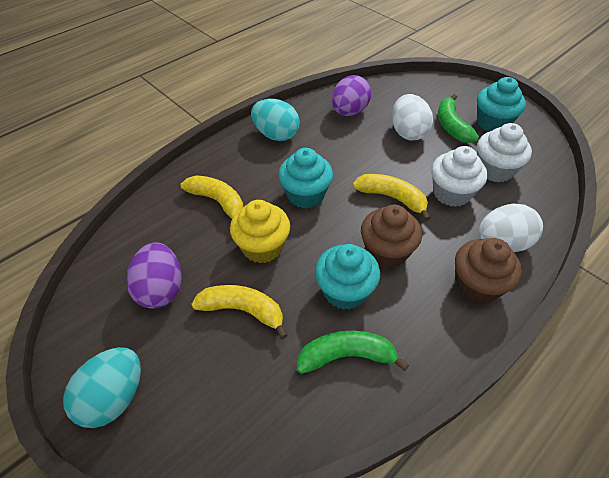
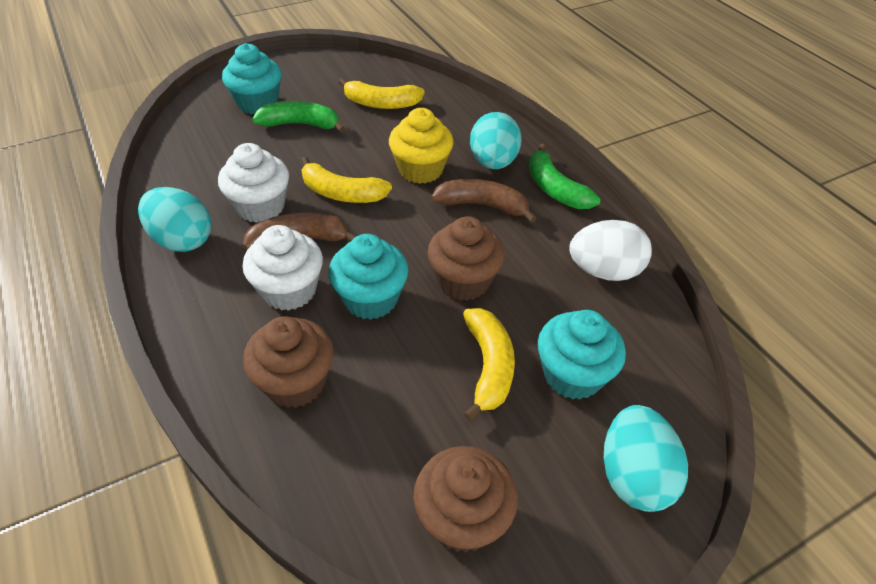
brown banana: 0 -> 2
brown cupcake: 2 -> 3
purple egg: 2 -> 0
turquoise egg: 2 -> 3
white egg: 2 -> 1

